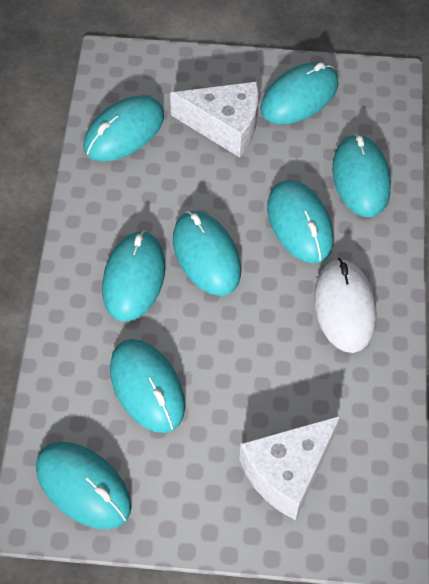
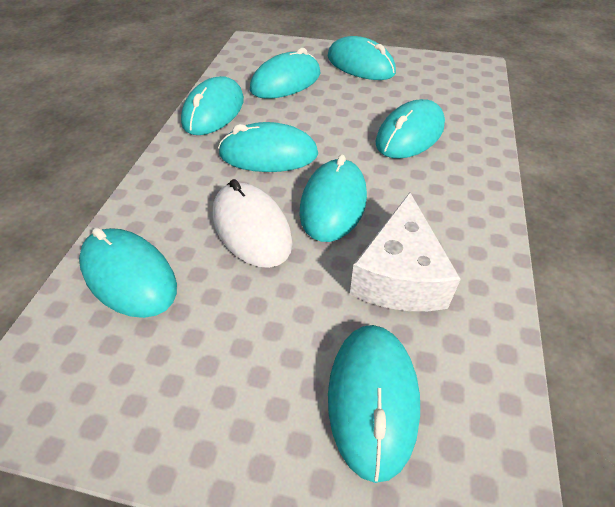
white cheese: 2 -> 1

